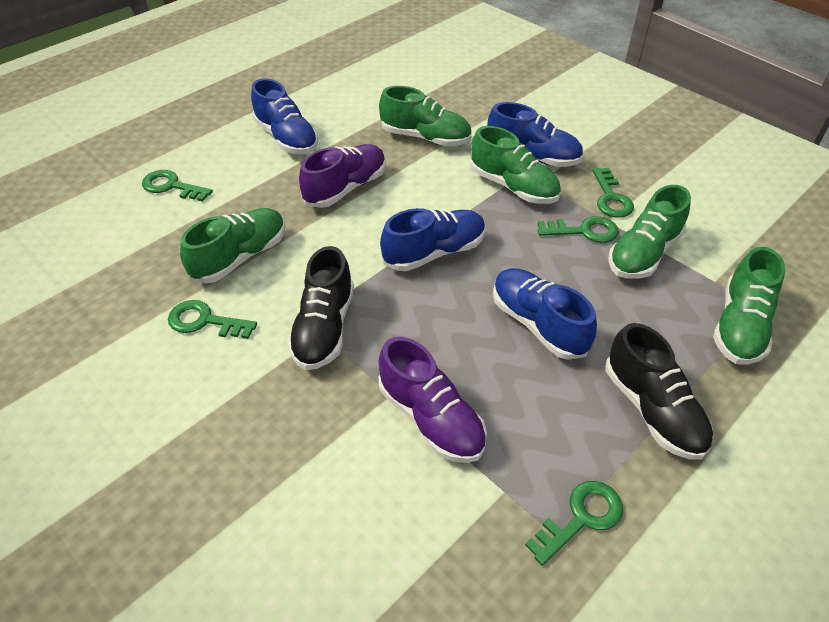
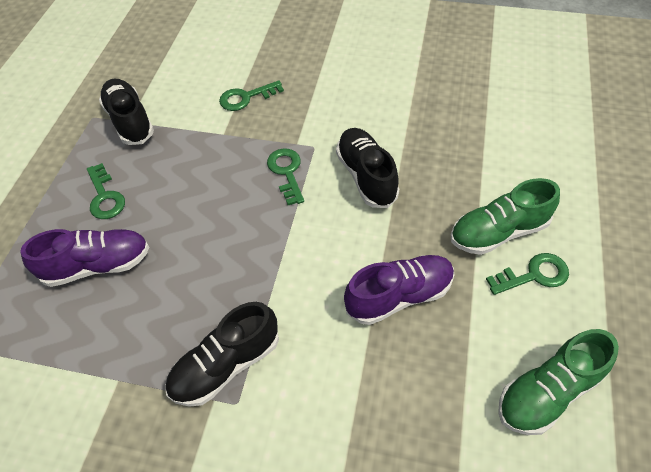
black shoe: 2 -> 3
blue shoe: 4 -> 0
green key: 5 -> 4
green shoe: 5 -> 2

